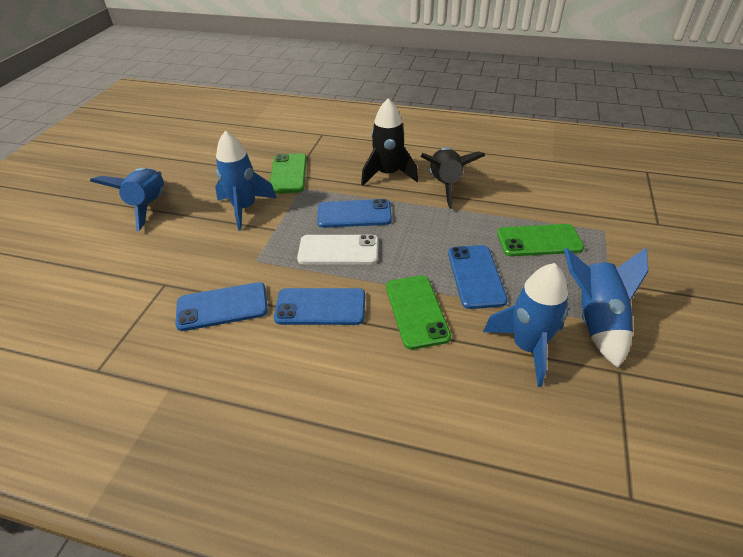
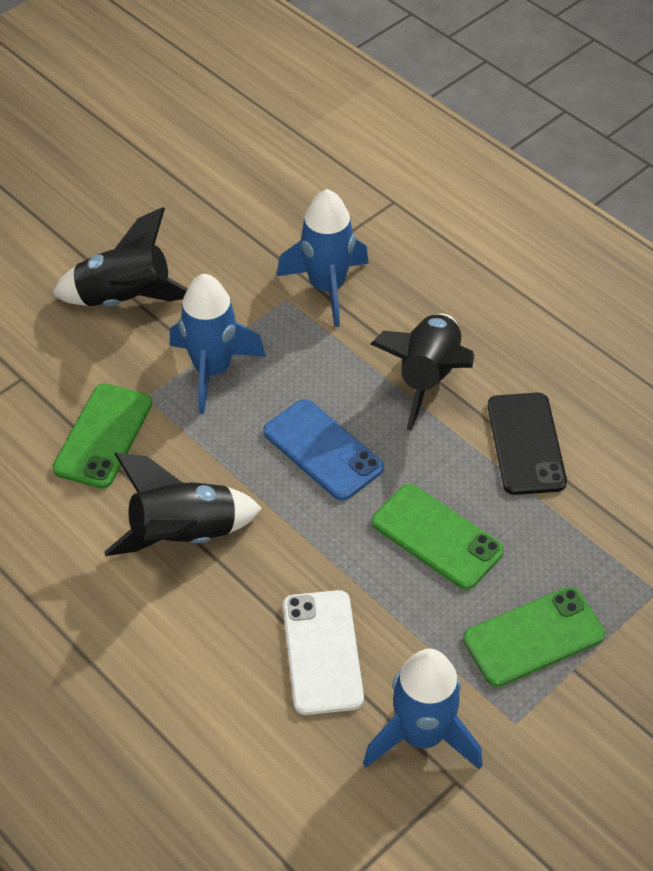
black phone: 0 -> 1
black rocket: 2 -> 3
blue phone: 4 -> 1
blue rocket: 4 -> 3

